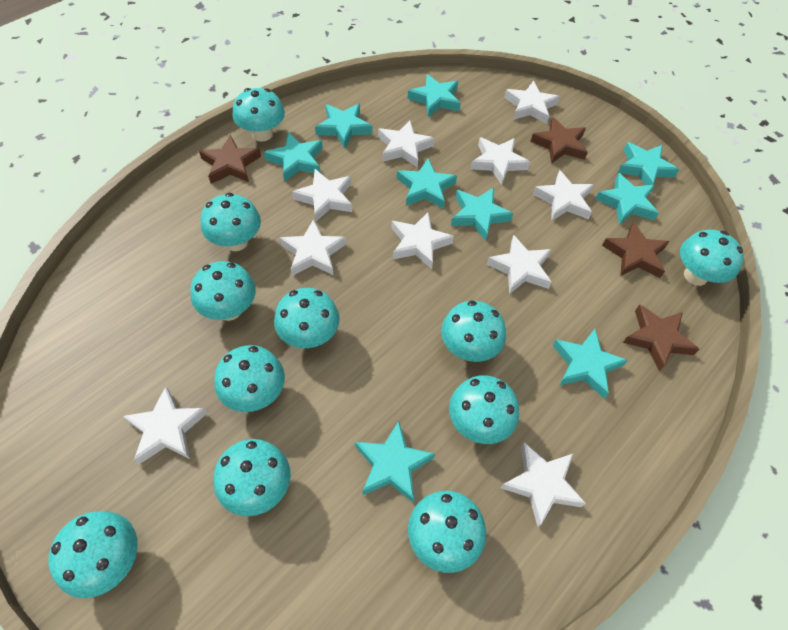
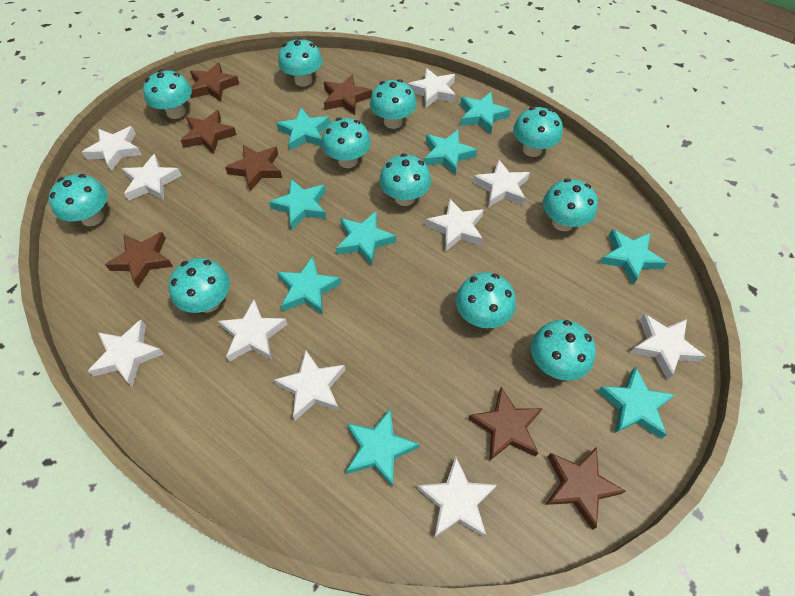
brown star: 4 -> 7

